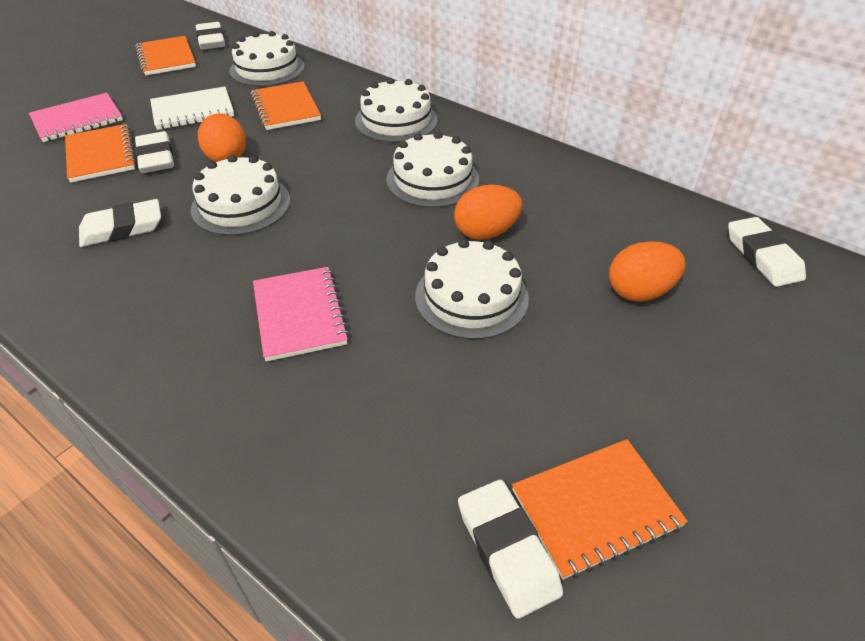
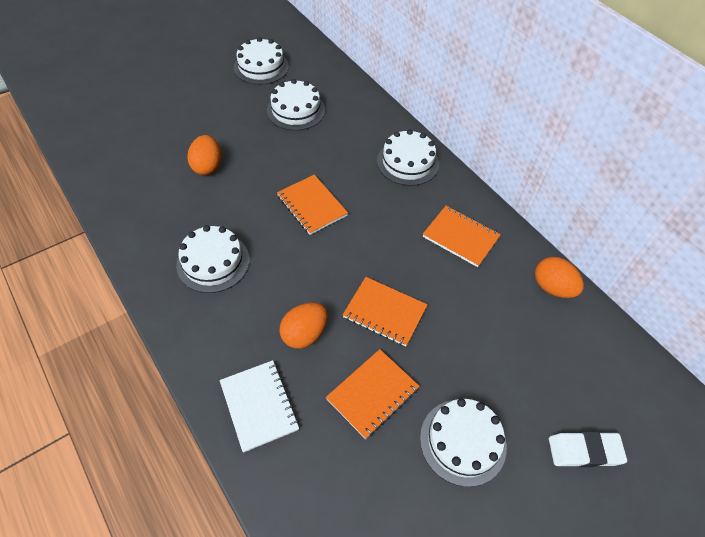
pink notebook: 2 -> 0
white eraser: 5 -> 1

